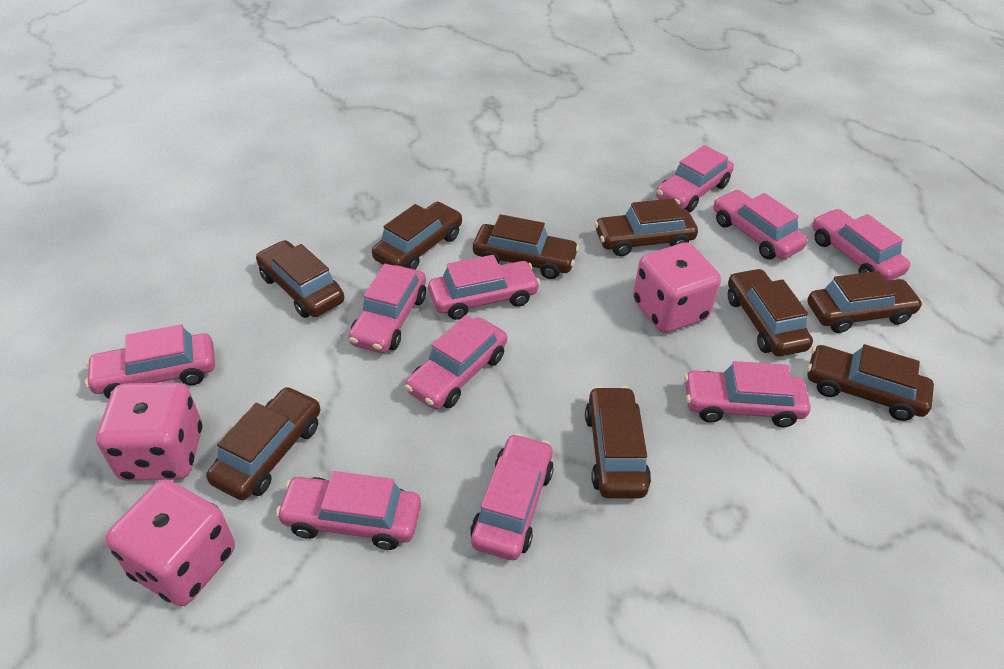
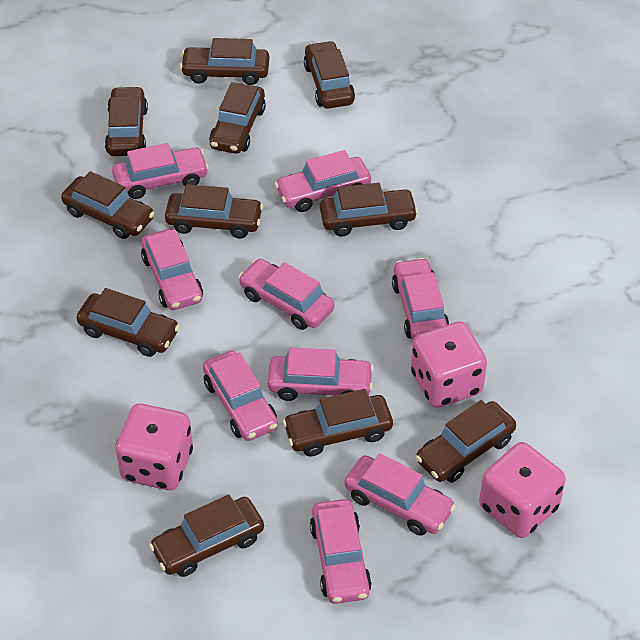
brown car: 9 -> 11
pink car: 10 -> 9

